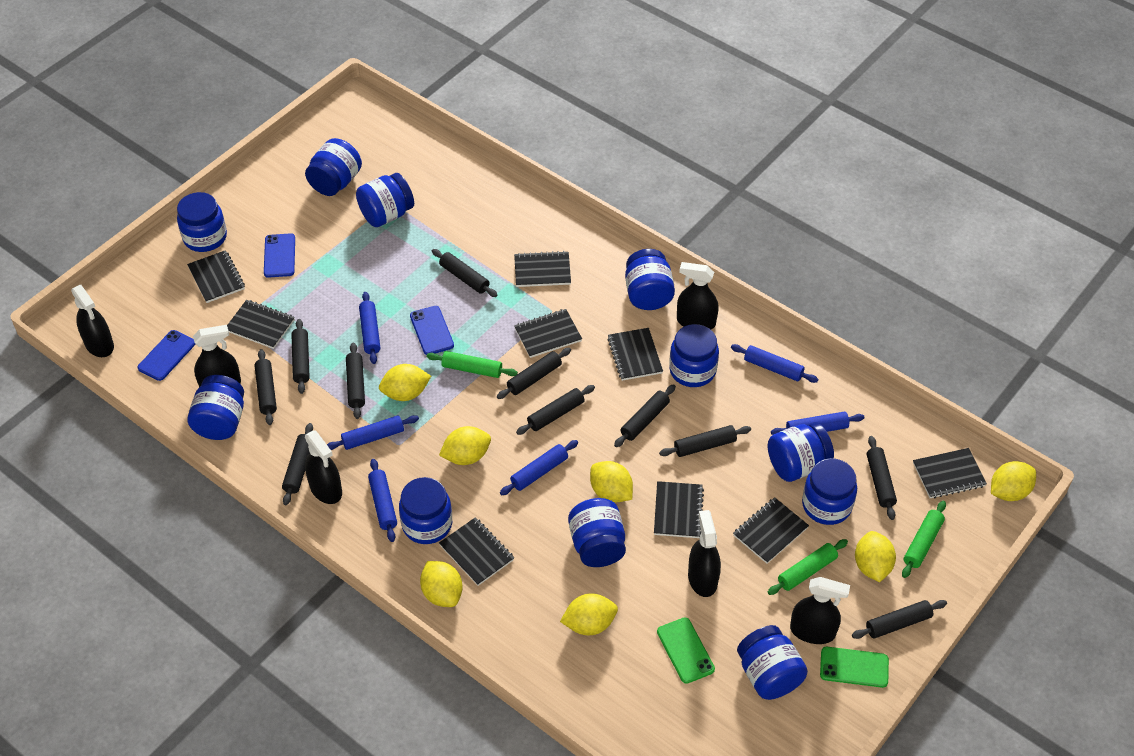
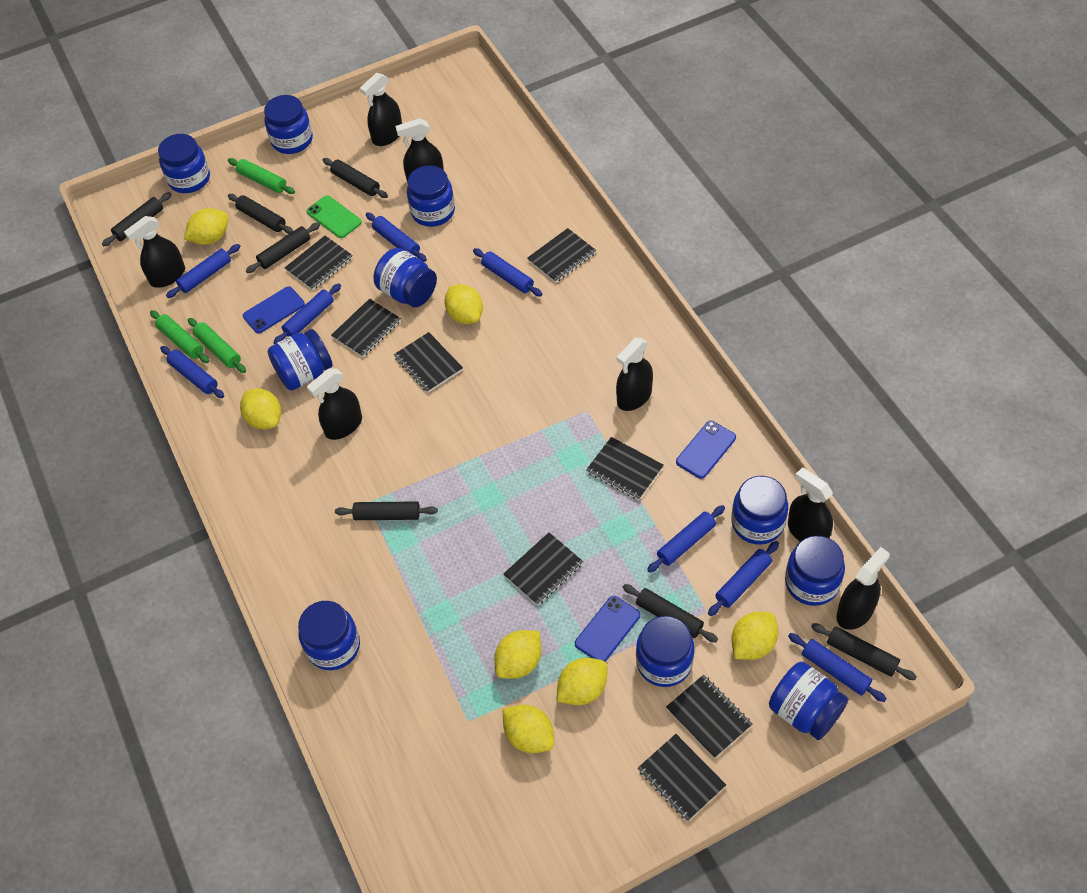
black notebook: 9 -> 8
black rolling pin: 11 -> 7
black spray bottle: 6 -> 7
blue jar: 11 -> 10
blue rolling pin: 6 -> 8
green phone: 2 -> 1

